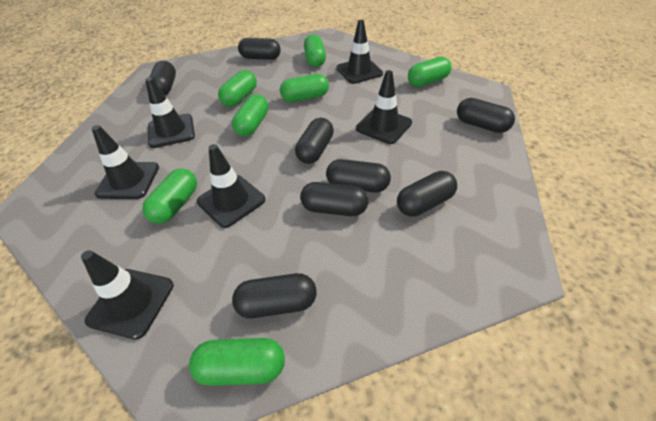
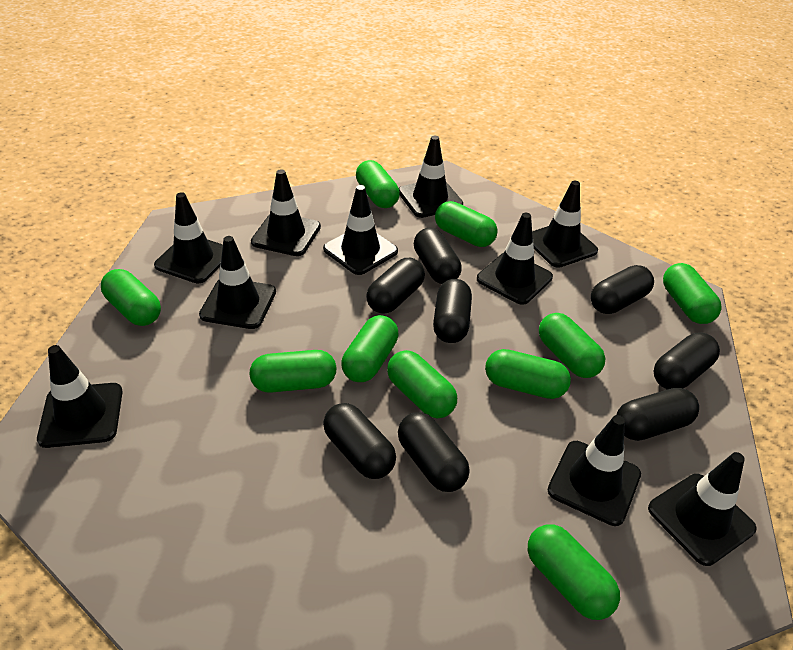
black traffic cone: 6 -> 10
green capsule: 7 -> 10

